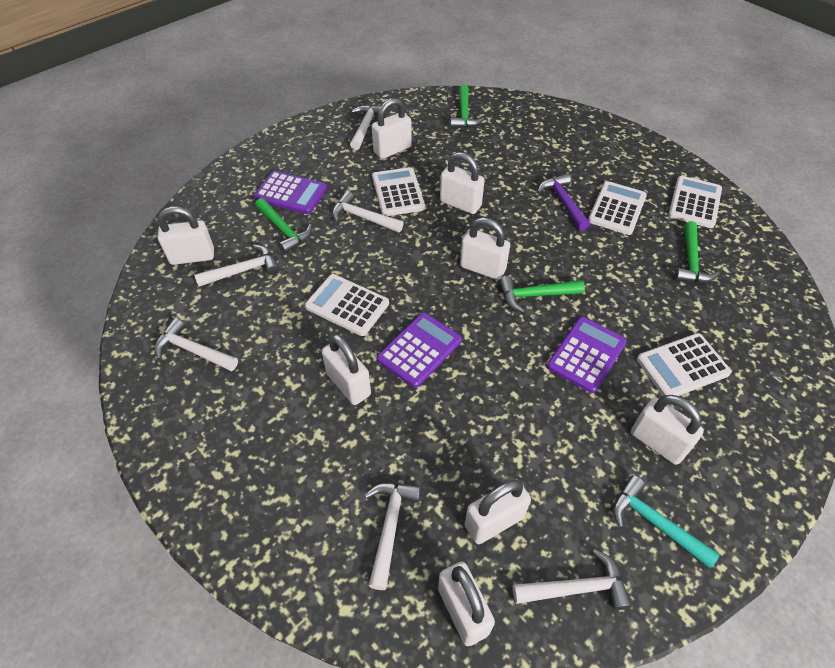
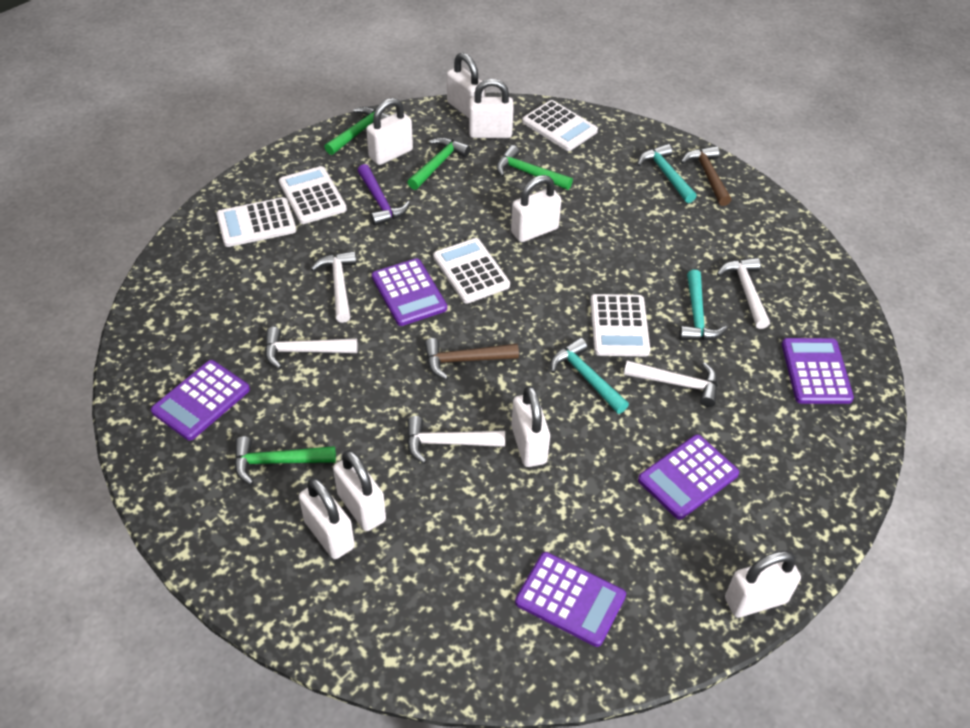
brown hammer: 0 -> 2
purple calculator: 3 -> 5
turquoise hammer: 1 -> 3
white hammer: 6 -> 5

